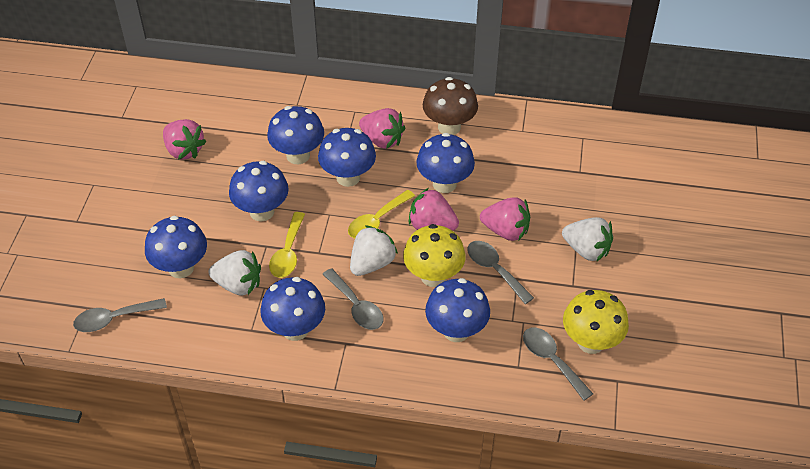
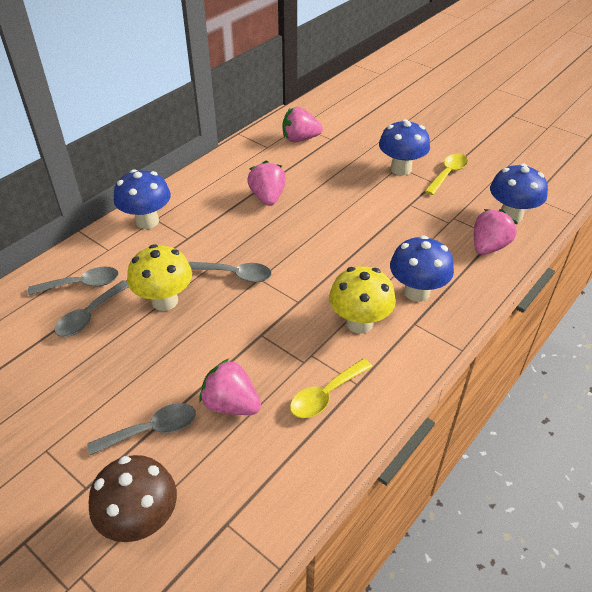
blue mushroom: 7 -> 4
white strawberry: 3 -> 0

